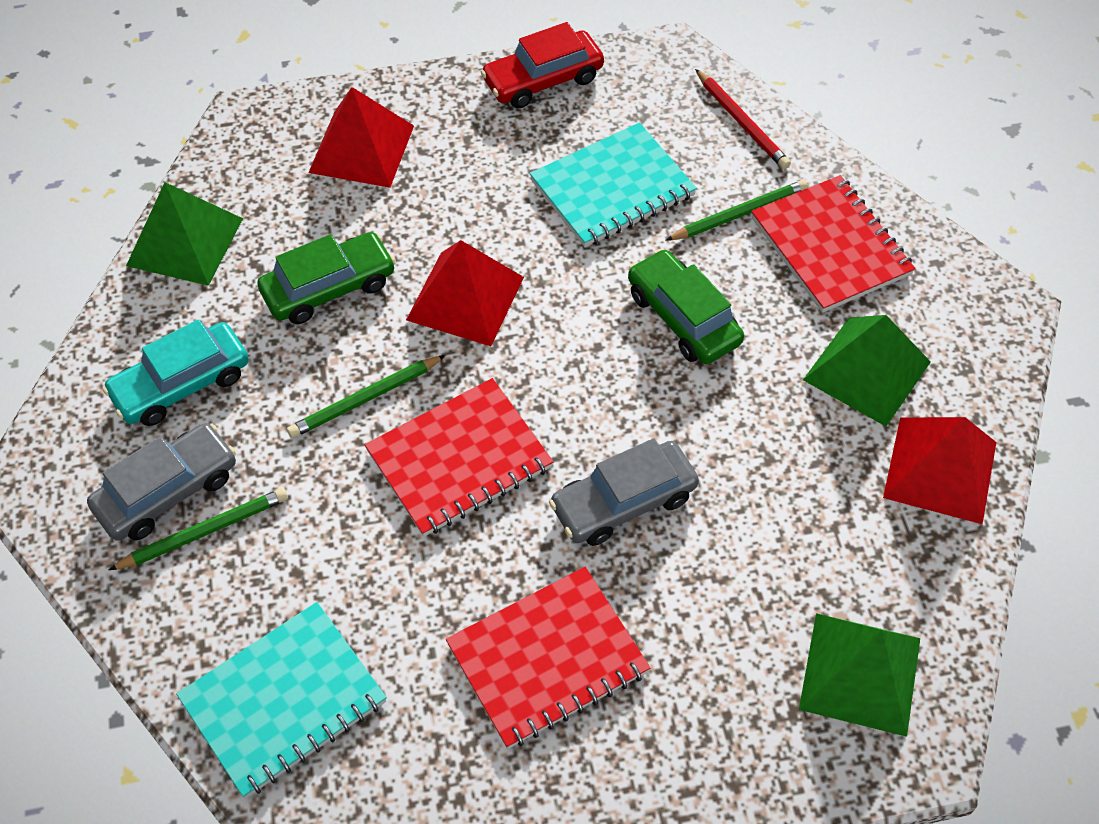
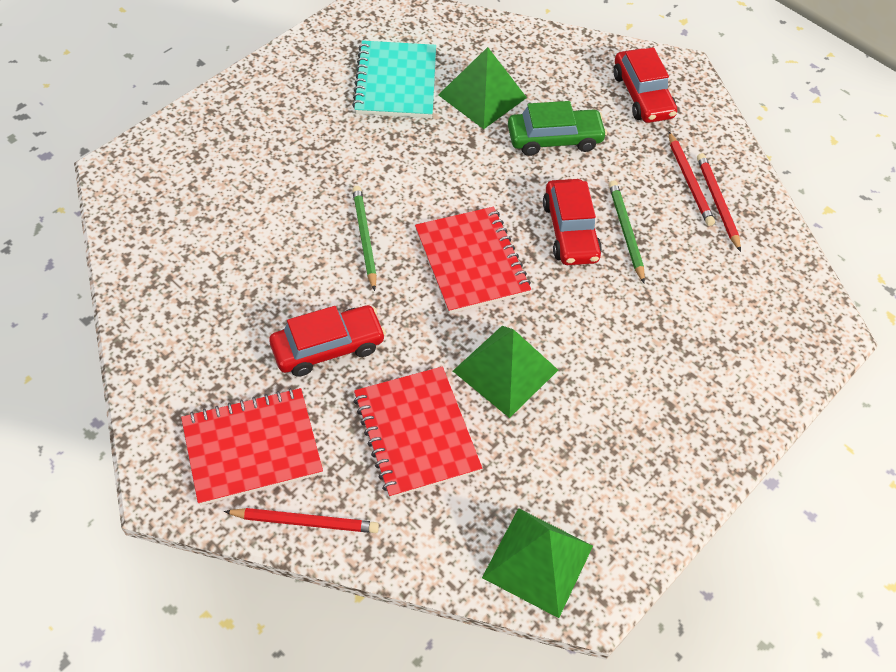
green car: 2 -> 1
green pencil: 3 -> 2
grey car: 2 -> 0
red car: 1 -> 3
red pencil: 1 -> 3
red pyramid: 3 -> 0
turquoise car: 1 -> 0
turquoise notebook: 2 -> 1

